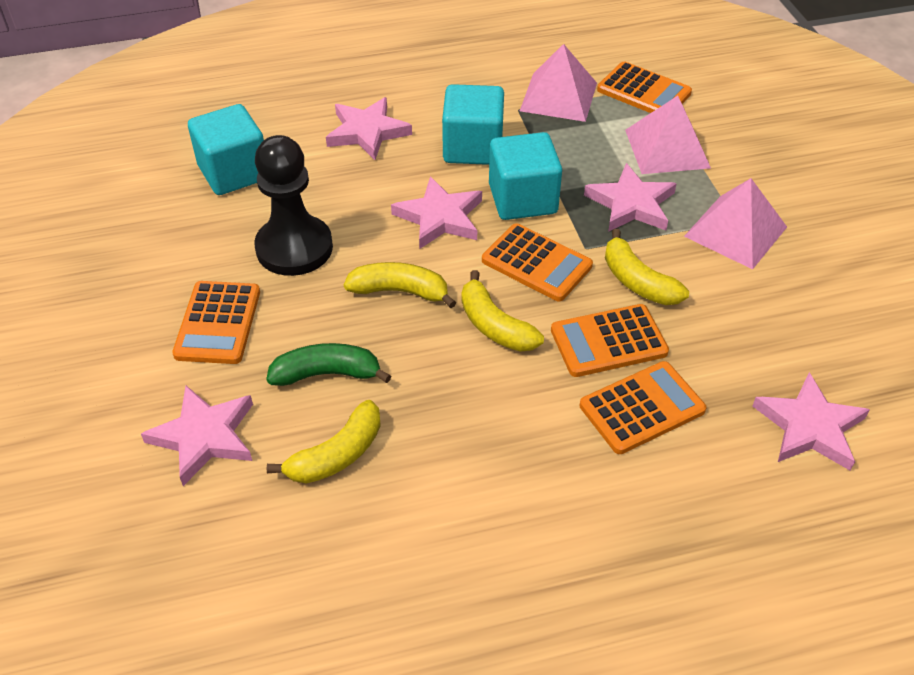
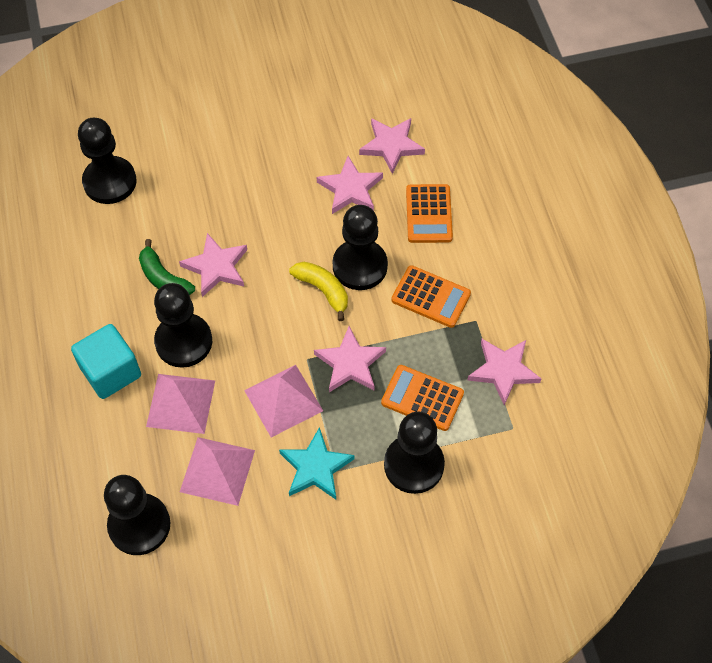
black pawn: 1 -> 5
orange calculator: 5 -> 3
turquoise cube: 3 -> 1
turquoise star: 0 -> 1
yellow banana: 4 -> 1

